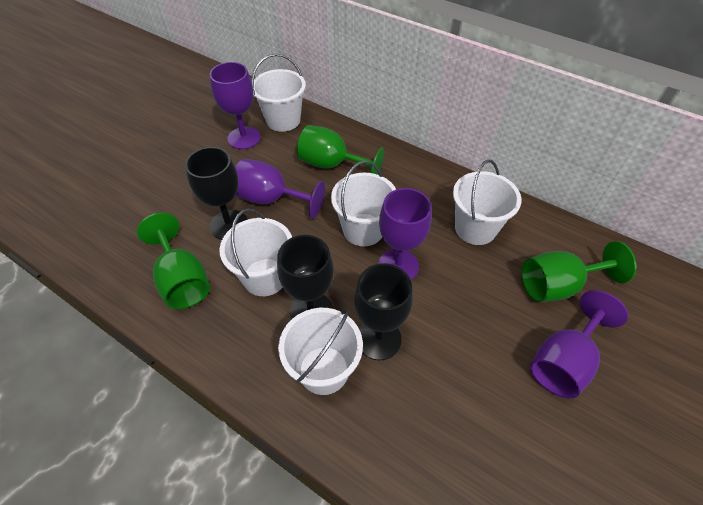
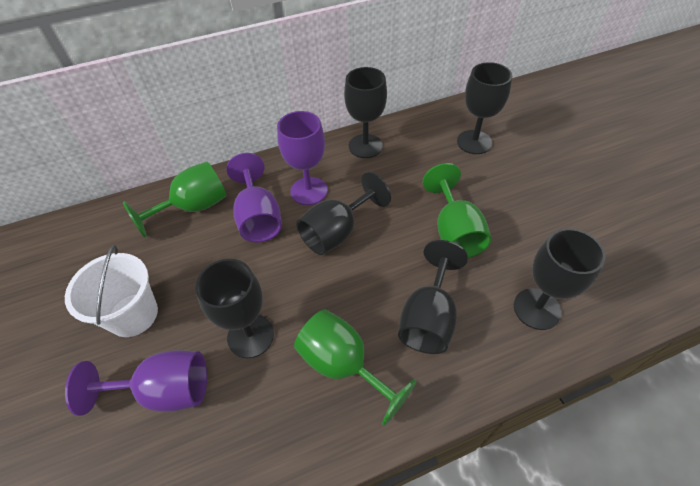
black goblet: 3 -> 6
purple goblet: 4 -> 3
white bucket: 5 -> 1

